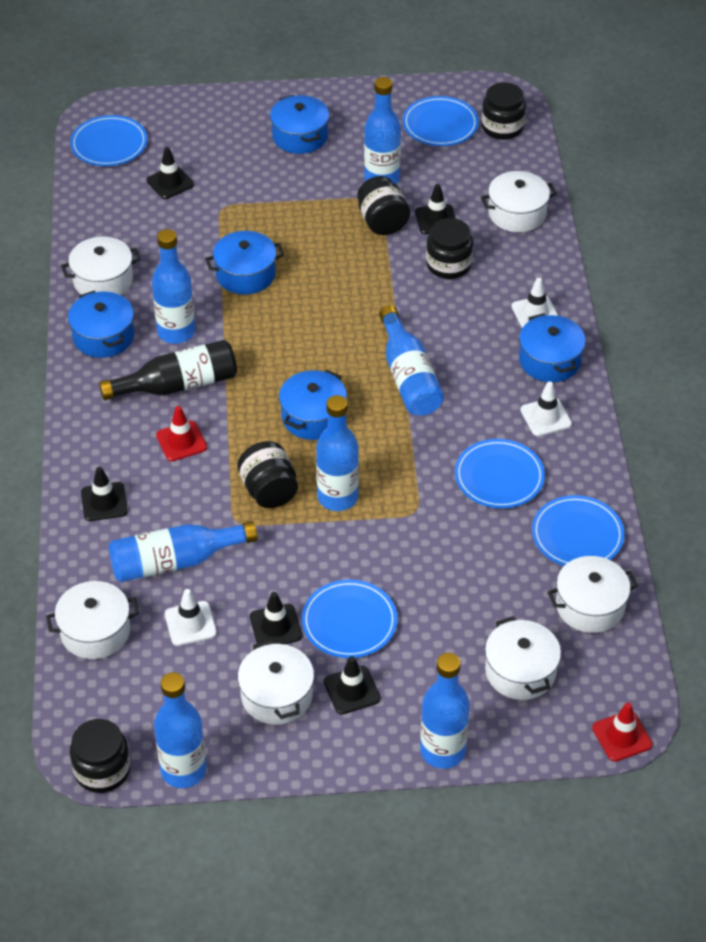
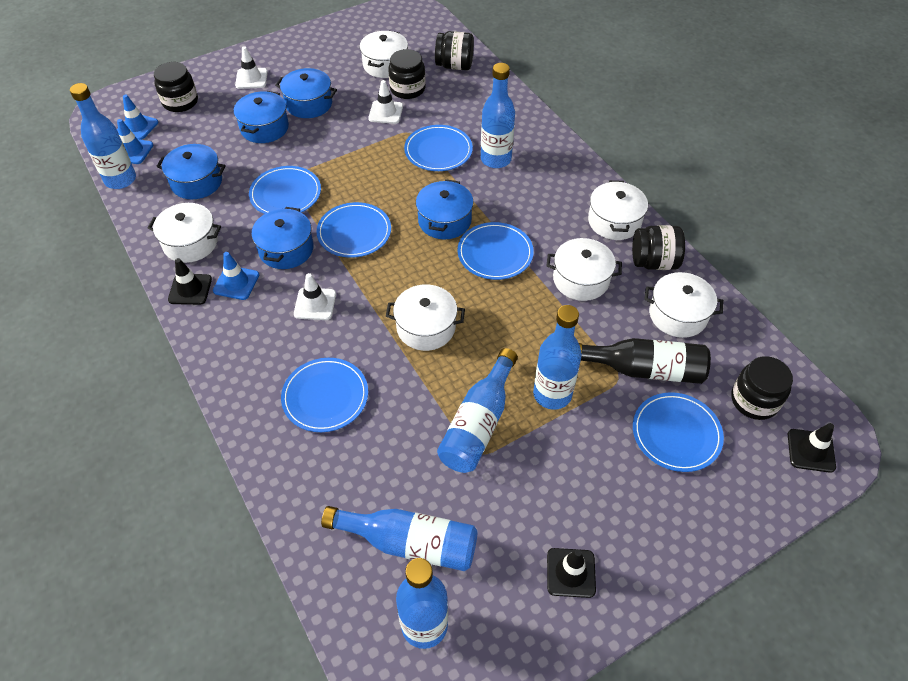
black traffic cone: 5 -> 3
blue bottle: 7 -> 6
blue plate: 5 -> 6
blue traffic cone: 0 -> 3
red traffic cone: 2 -> 0

